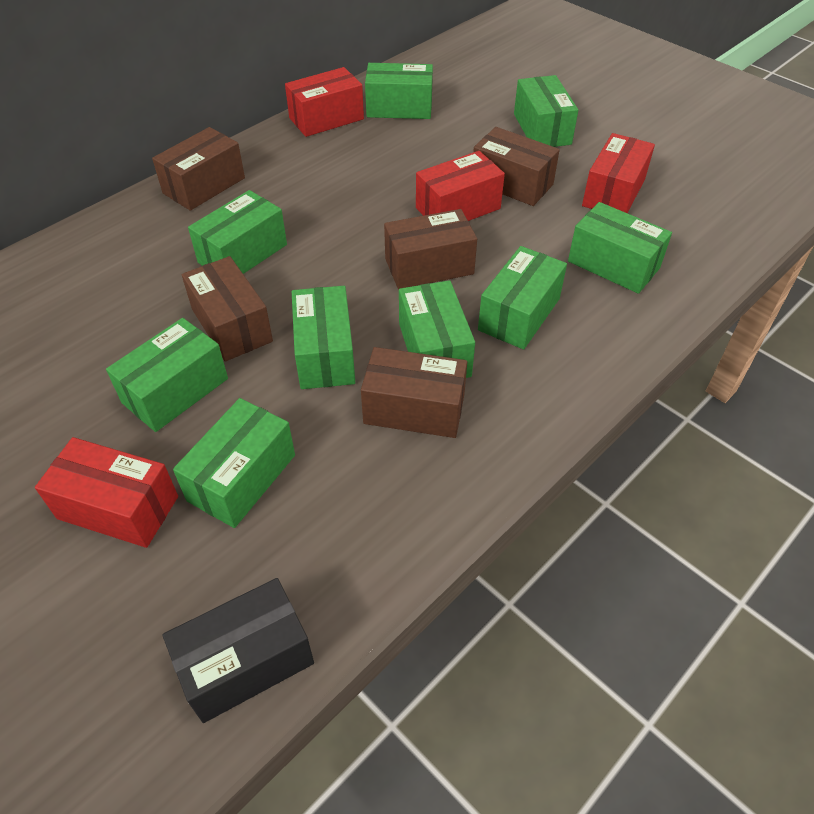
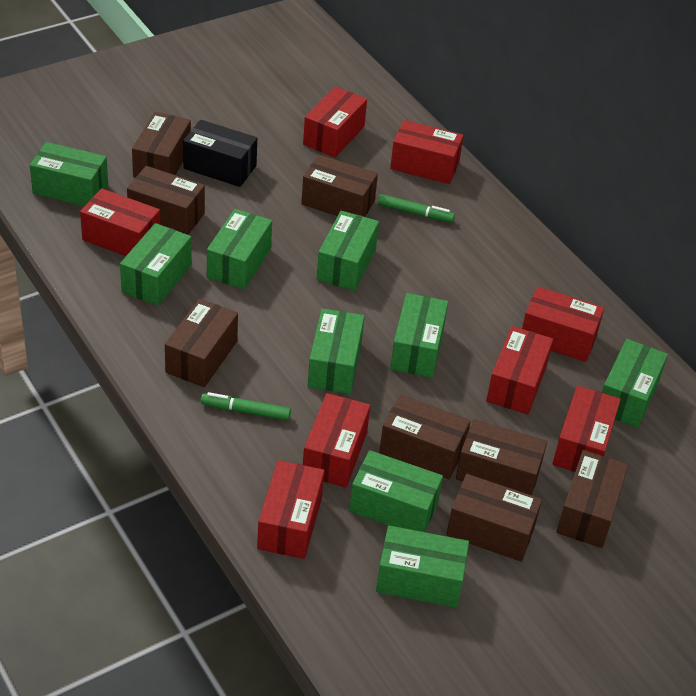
brown box: 5 -> 8
green marker: 0 -> 2
red box: 4 -> 8

